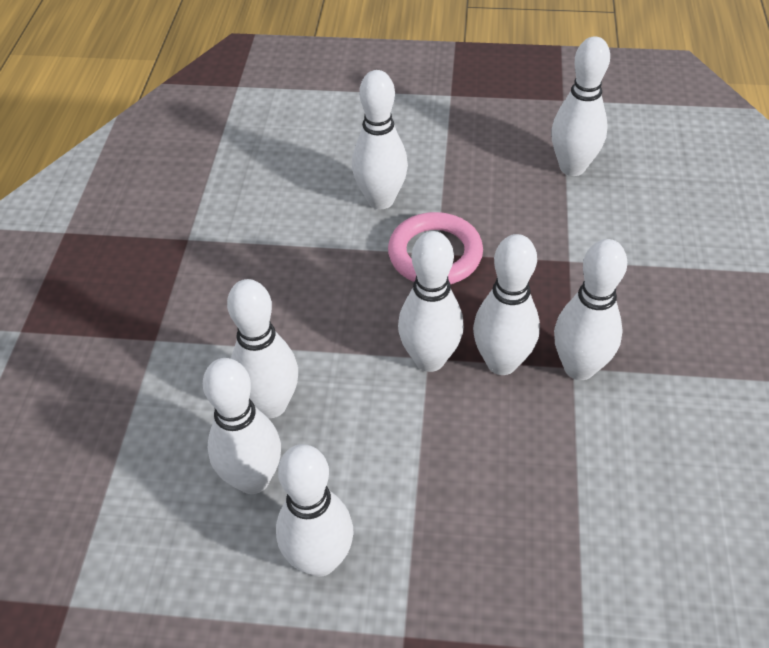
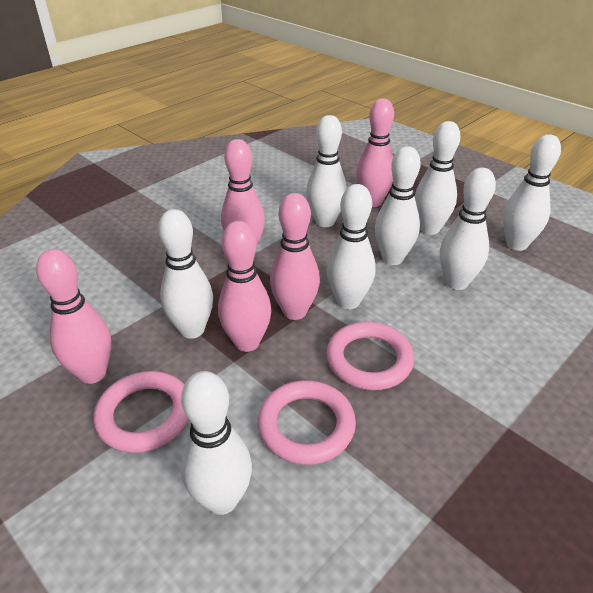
pink bowling pin: 0 -> 5
pink ring: 1 -> 3

